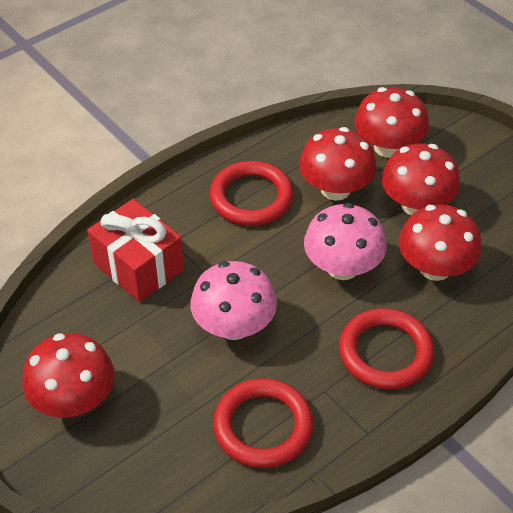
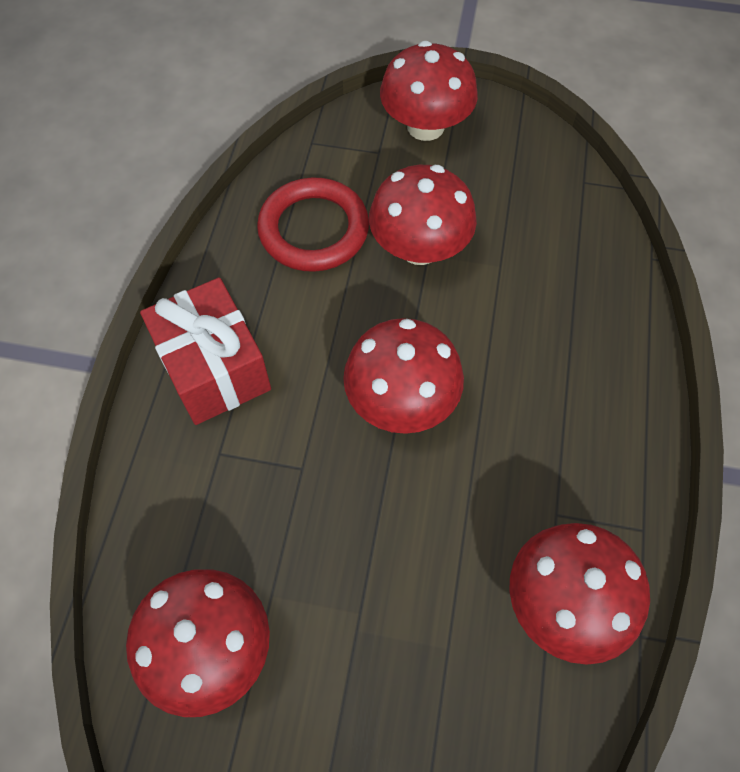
pink mushroom: 2 -> 0
red ring: 3 -> 1

